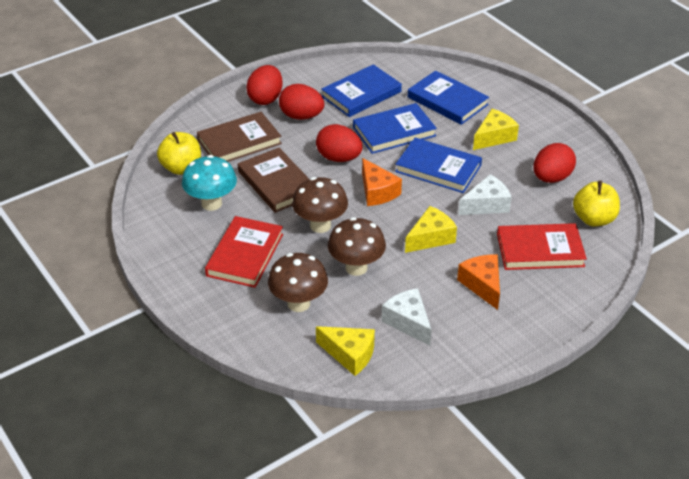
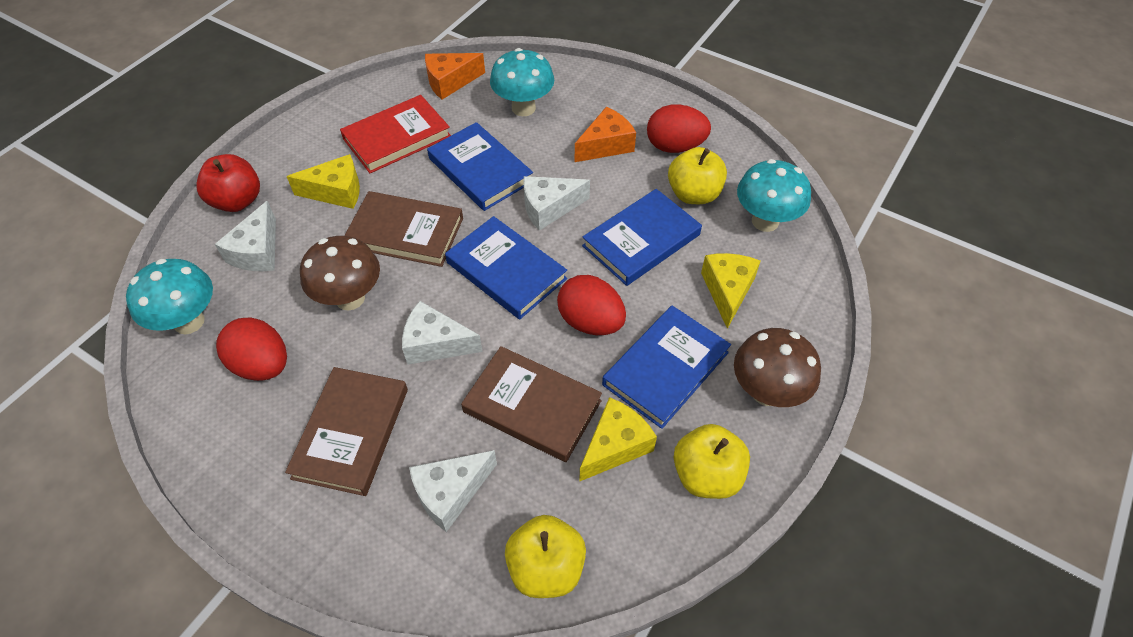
brown book: 2 -> 3
brown mushroom: 3 -> 2
red apple: 0 -> 1
red book: 2 -> 1
red egg: 4 -> 3
turquoise mushroom: 1 -> 3
white cheese: 2 -> 4
yellow apple: 2 -> 3

